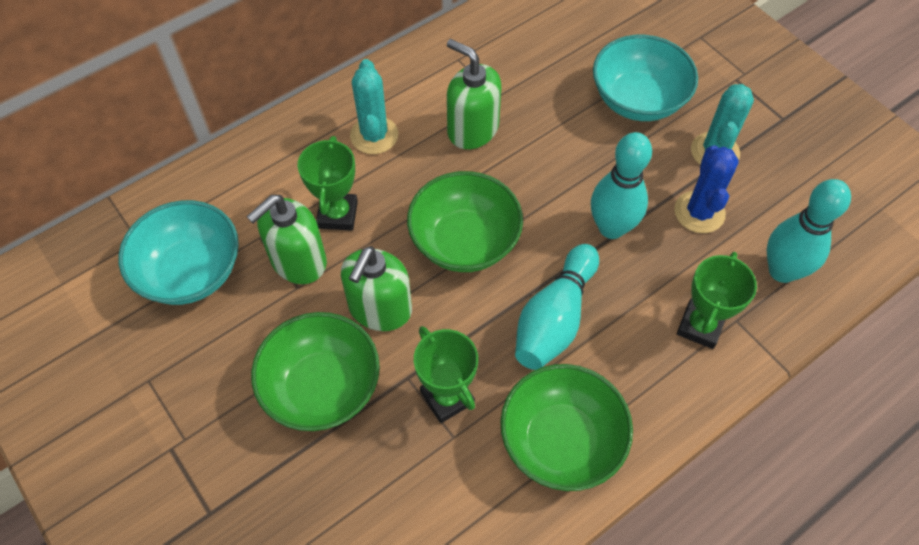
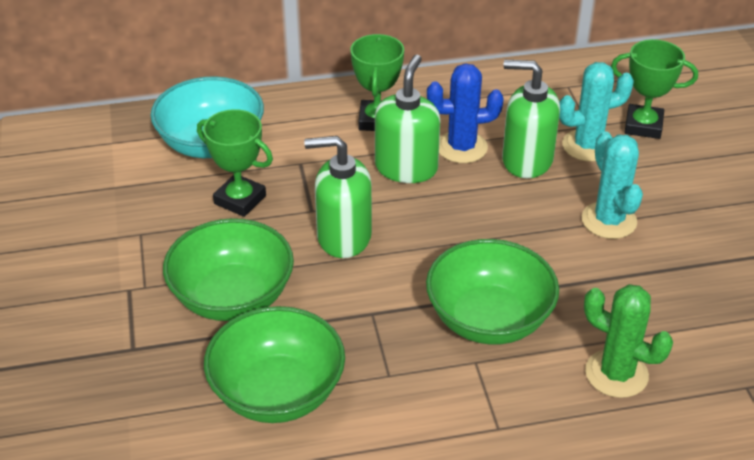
green cactus: 0 -> 1
turquoise bowl: 2 -> 1
turquoise bowling pin: 3 -> 0

